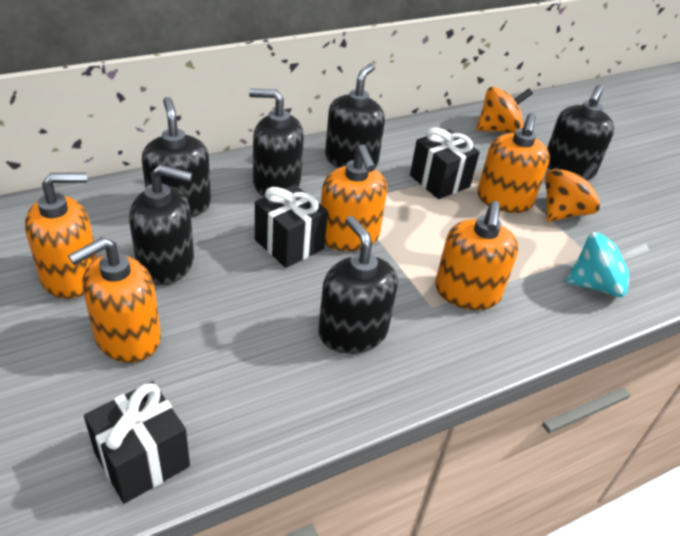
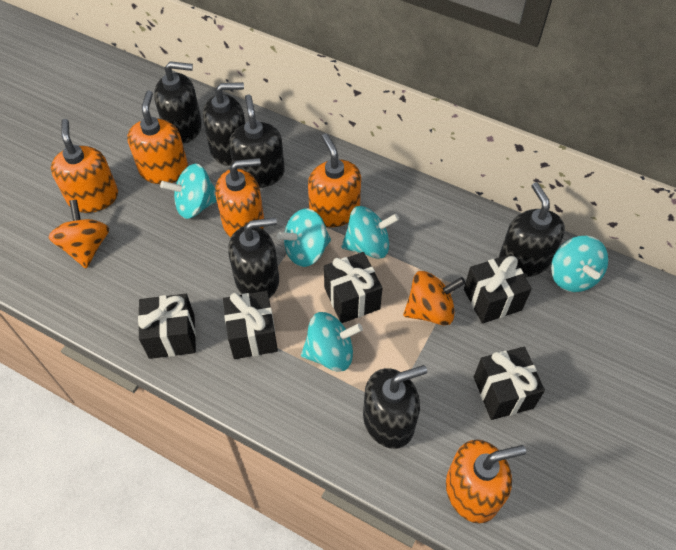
black gift: 3 -> 5
turquoise spinning top: 1 -> 5

